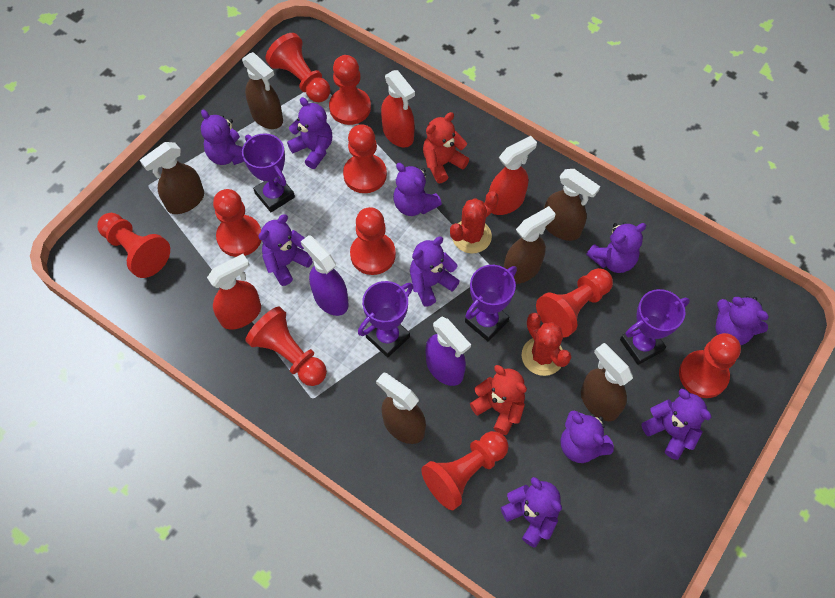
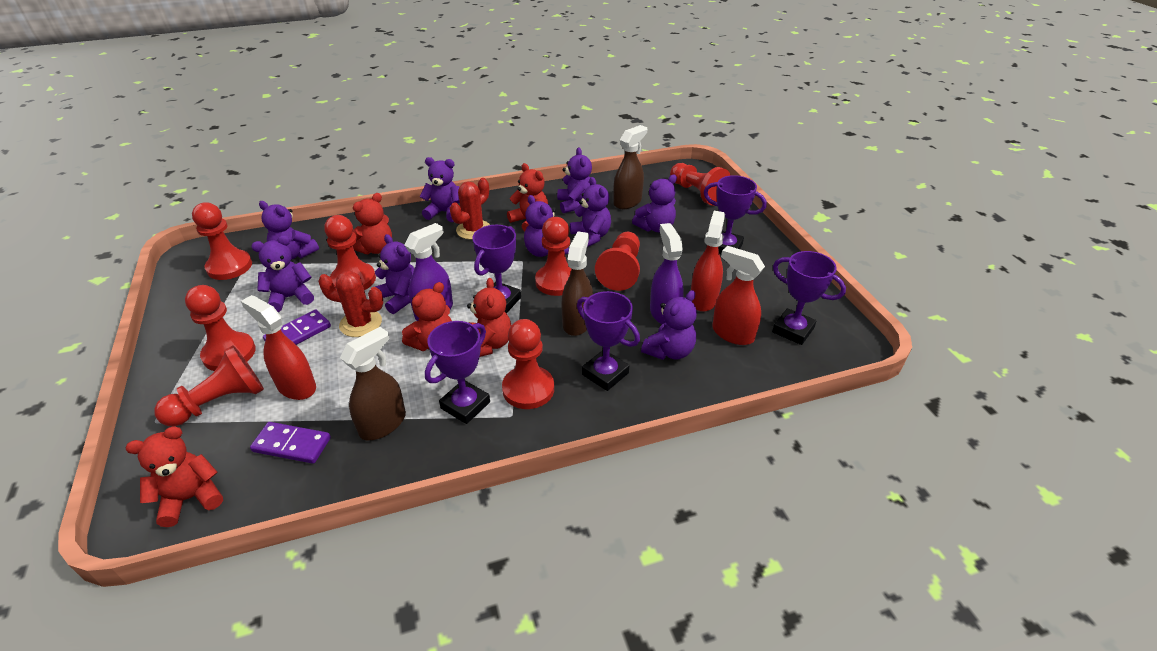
brown spray bottle: 6 -> 3
purple domino: 0 -> 2
purple teddy bear: 10 -> 9
purple trophy: 4 -> 5
red pawn: 10 -> 8
red teddy bear: 2 -> 5

